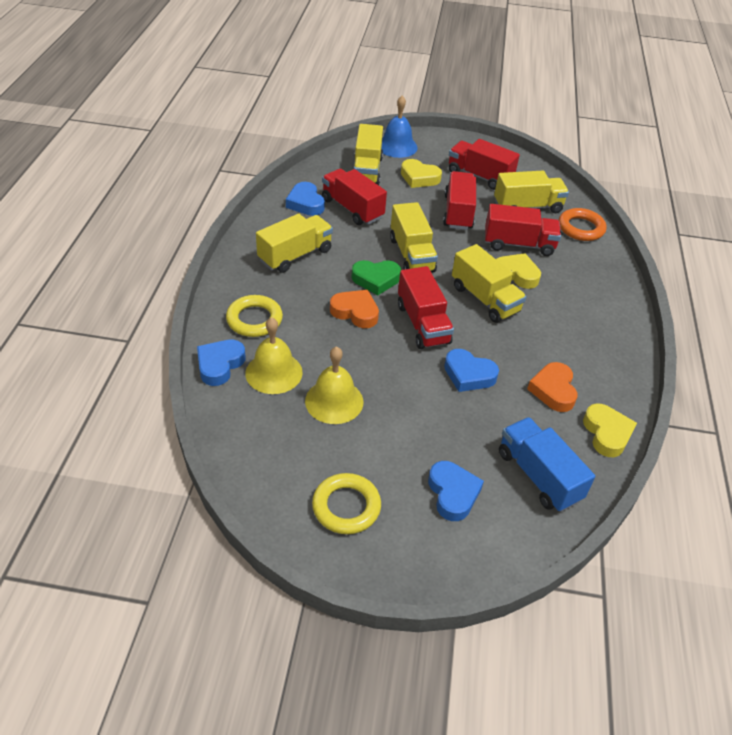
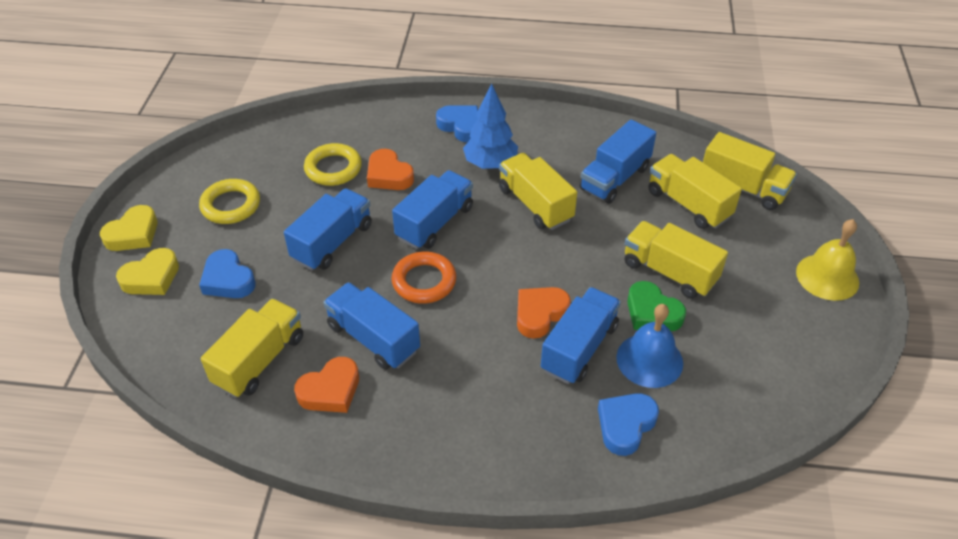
blue heart: 4 -> 3
blue tree: 0 -> 1
blue truck: 1 -> 5
orange heart: 2 -> 3
red truck: 5 -> 0
yellow bell: 2 -> 1
yellow heart: 3 -> 2

